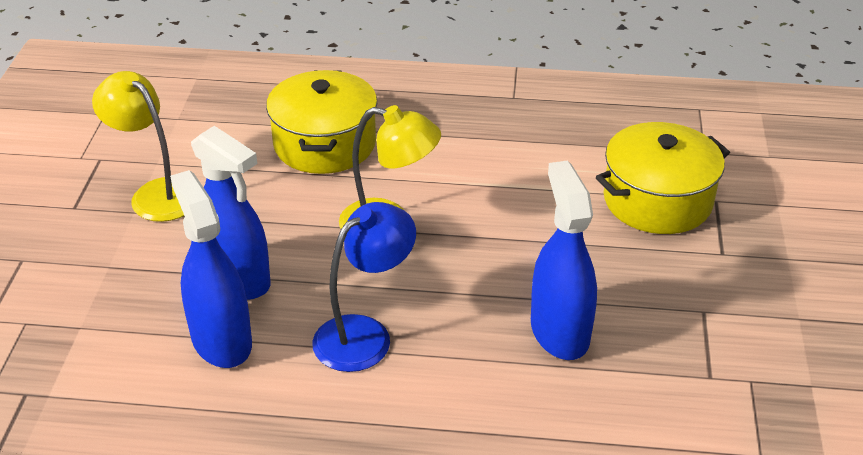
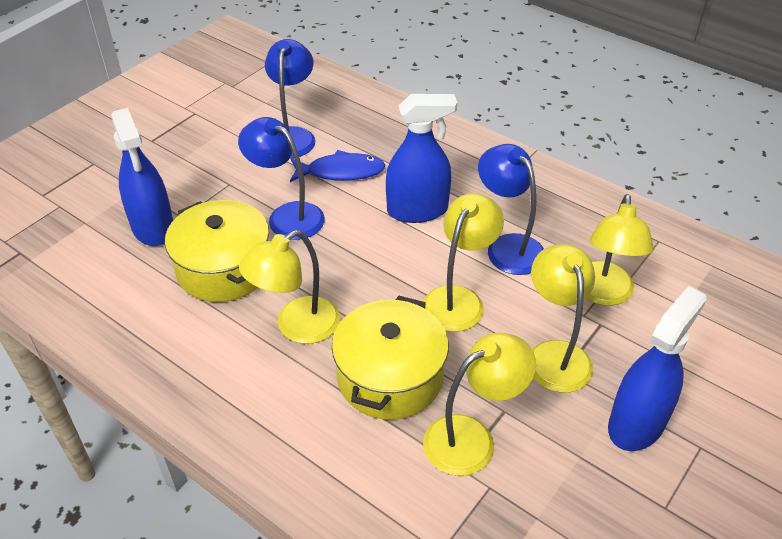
blue fish: 0 -> 1
blue lamp: 1 -> 3
yellow lamp: 2 -> 5

